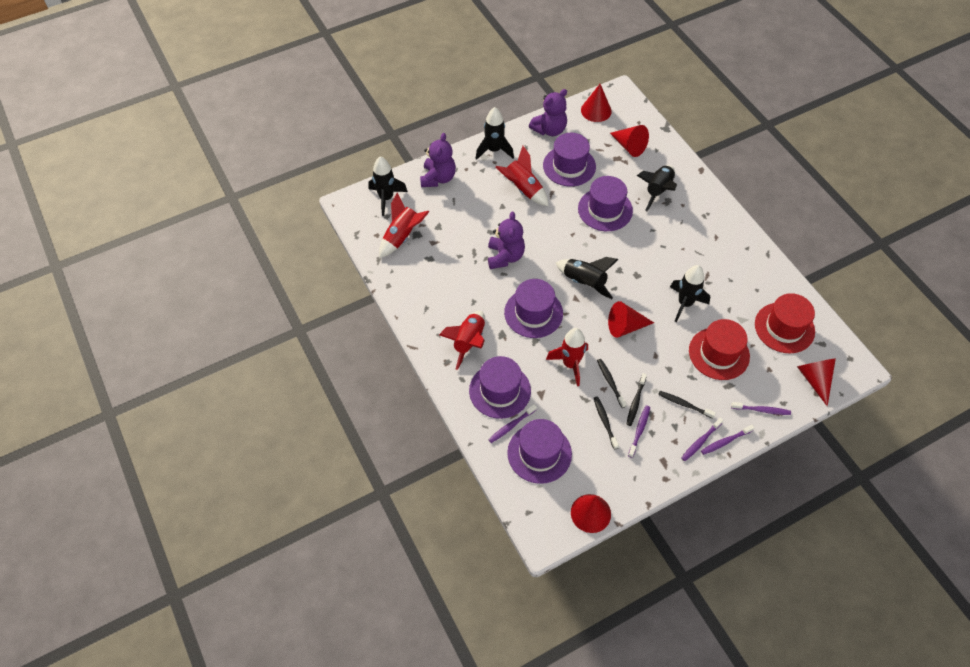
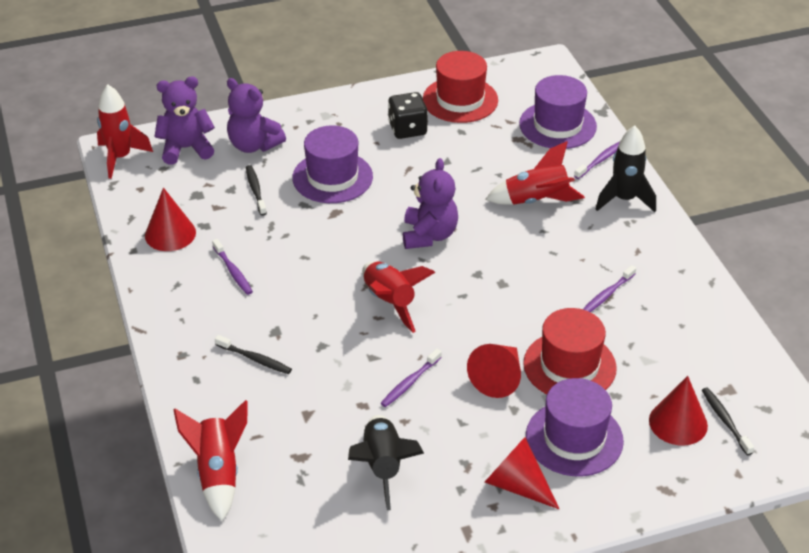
black dice: 0 -> 1
black rocket: 5 -> 2
black toothbrush: 4 -> 3
purple hat: 5 -> 3
purple toothbrush: 5 -> 4
red cone: 5 -> 4

